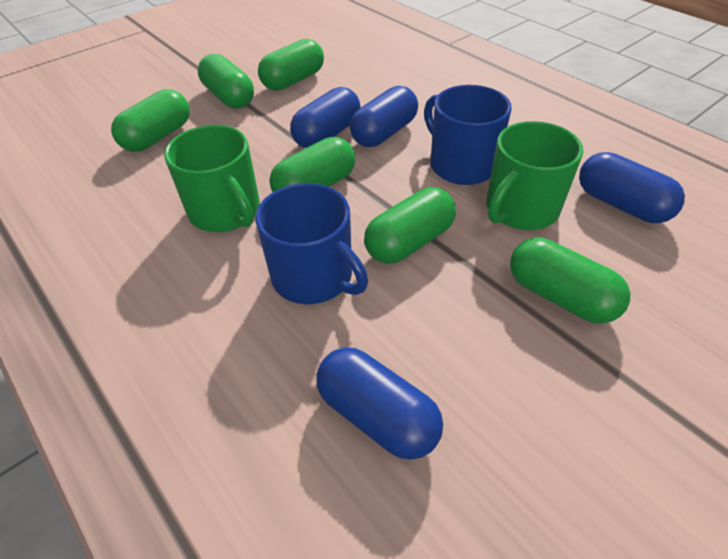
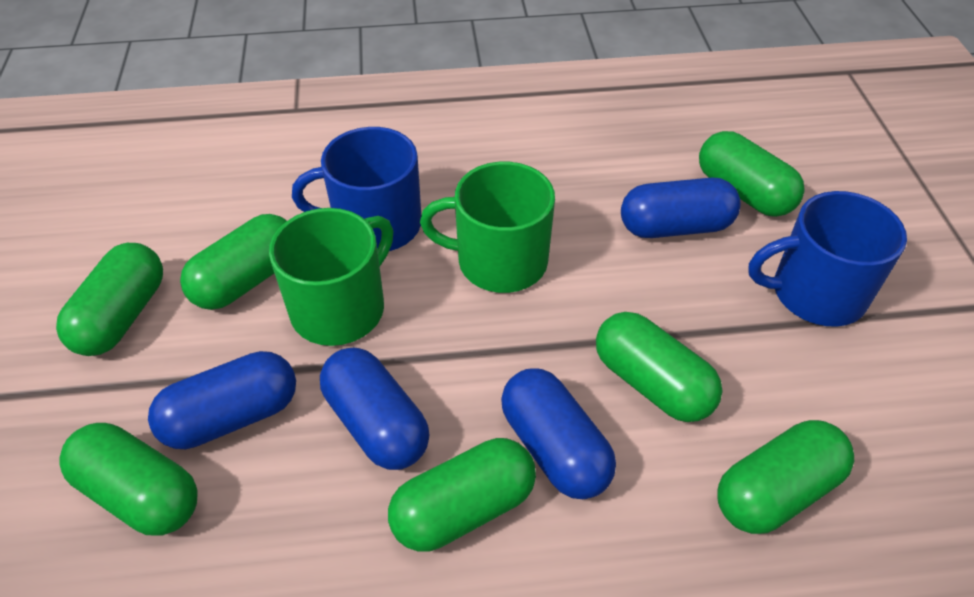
green capsule: 6 -> 7

